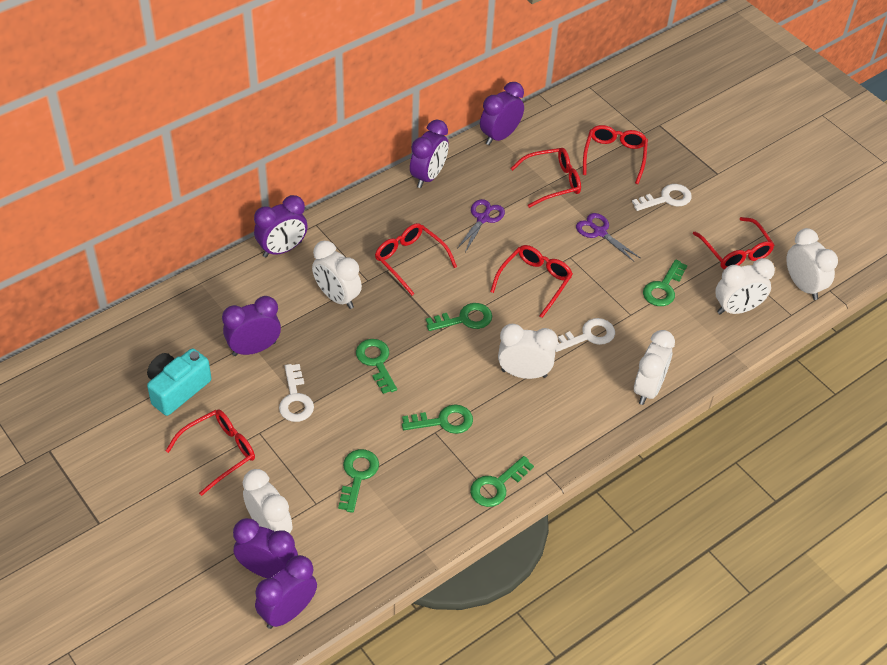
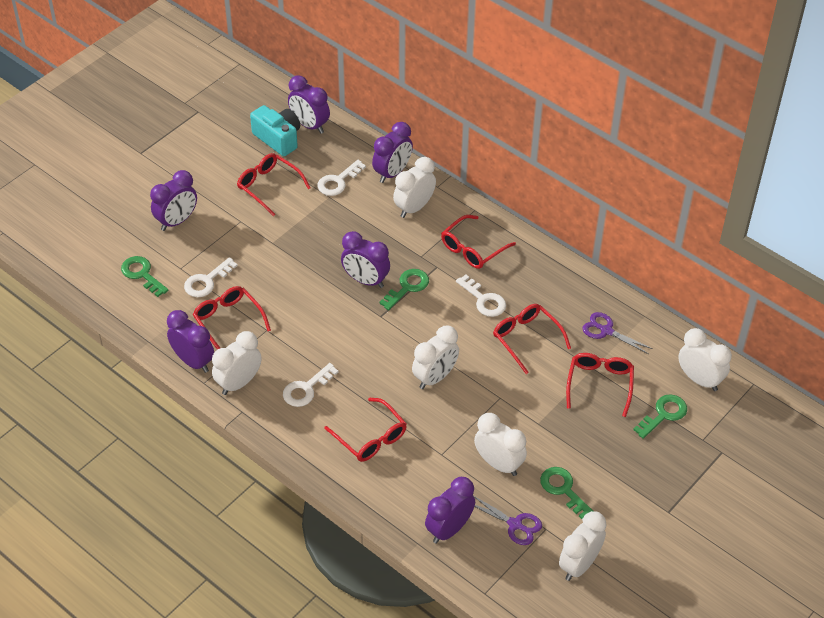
green key: 6 -> 4
white key: 3 -> 4

